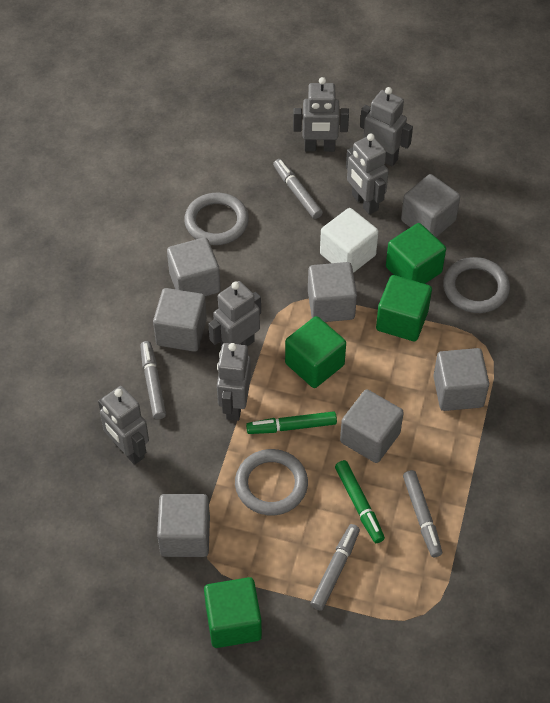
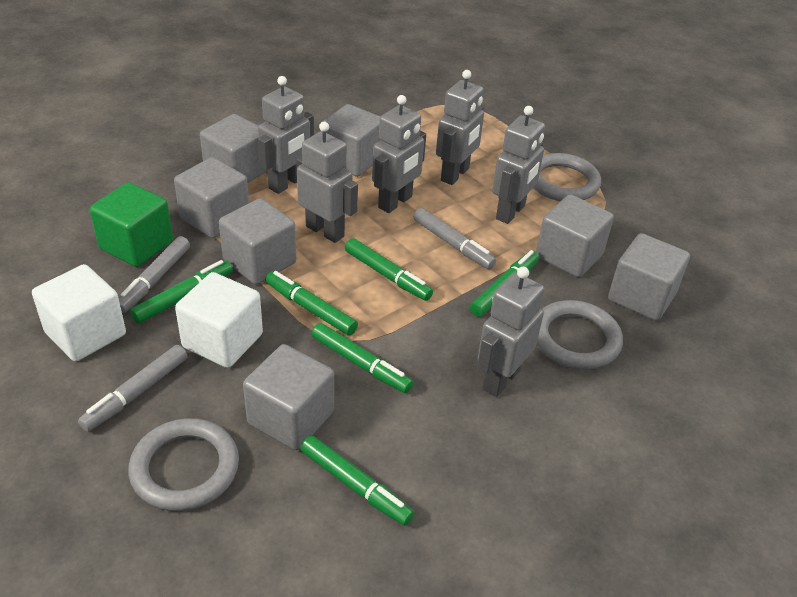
green cube: 4 -> 1
green marker: 2 -> 6
grey marker: 4 -> 3
white cube: 1 -> 2

